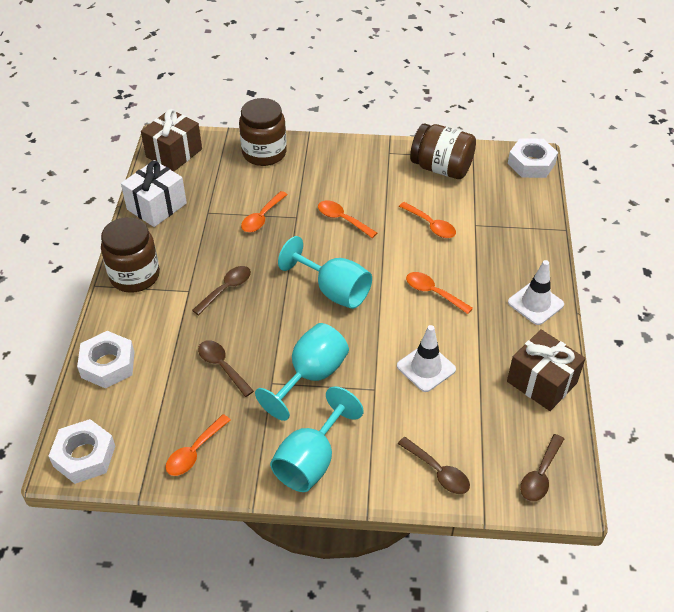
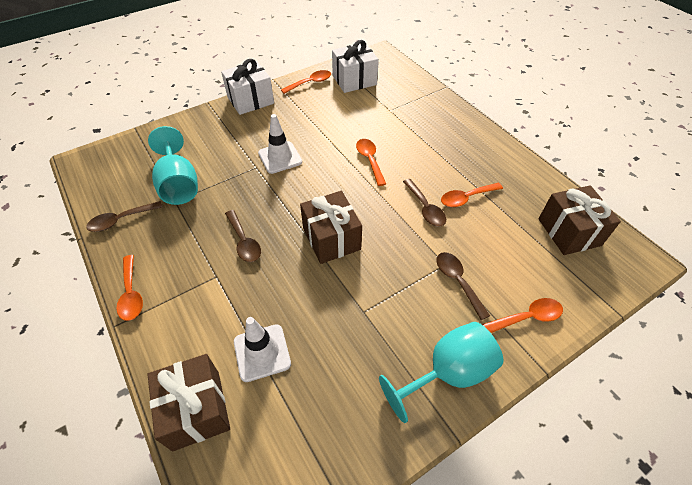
brown gift: 2 -> 3
brown jar: 3 -> 0
turquoise goblet: 3 -> 2
white gift: 1 -> 2
white nut: 3 -> 0

